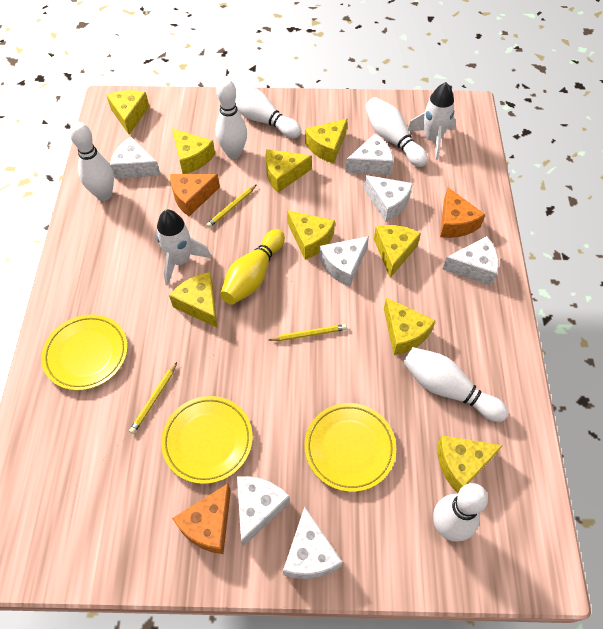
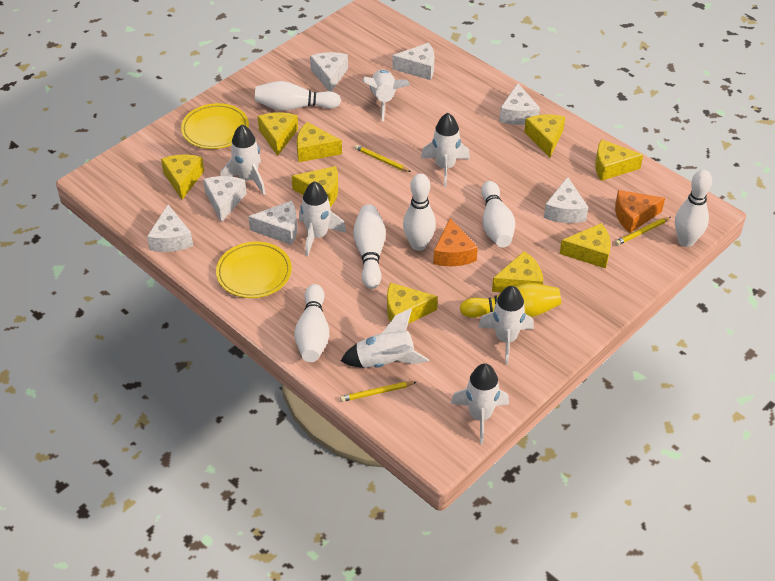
orange cheese: 3 -> 2
white rocket: 2 -> 7
yellow plate: 3 -> 2

